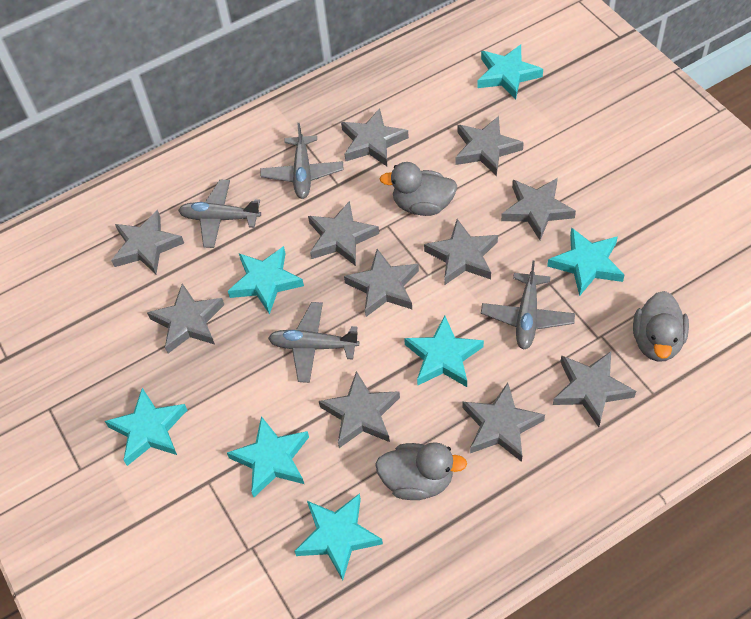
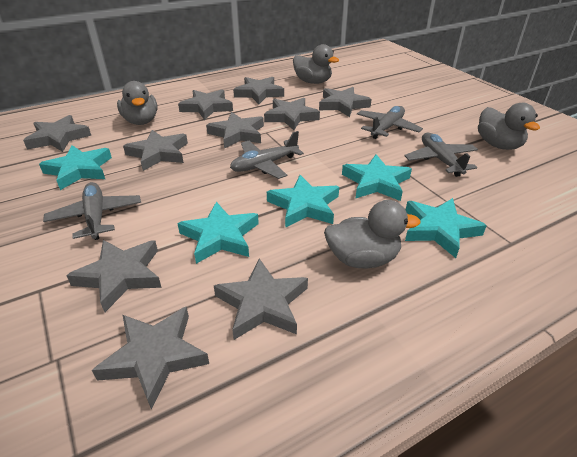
grey duck: 3 -> 4
grey star: 11 -> 10
turquoise star: 7 -> 5

